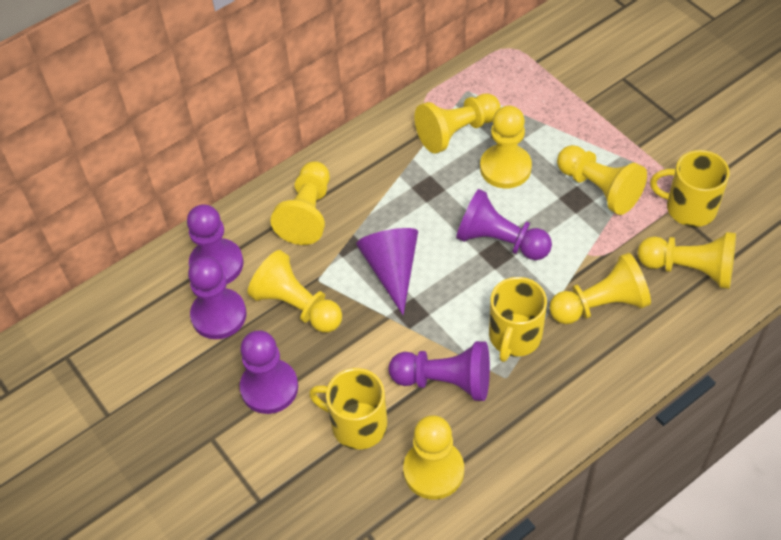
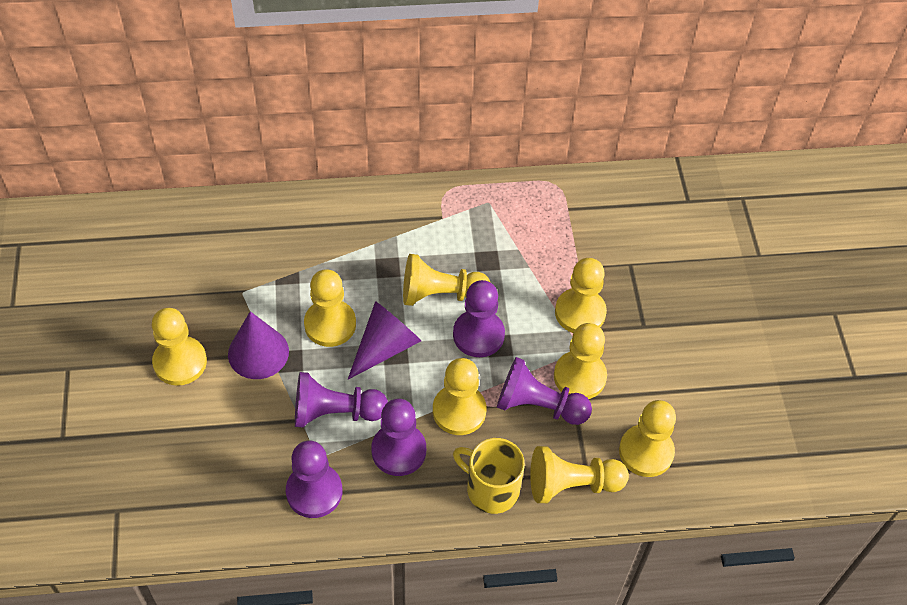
purple cone: 1 -> 2
yellow mug: 3 -> 1

